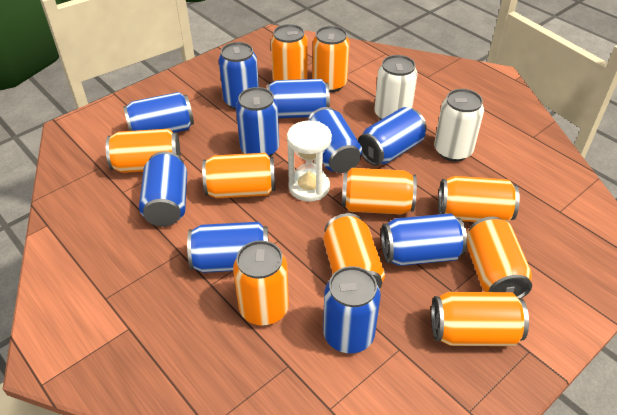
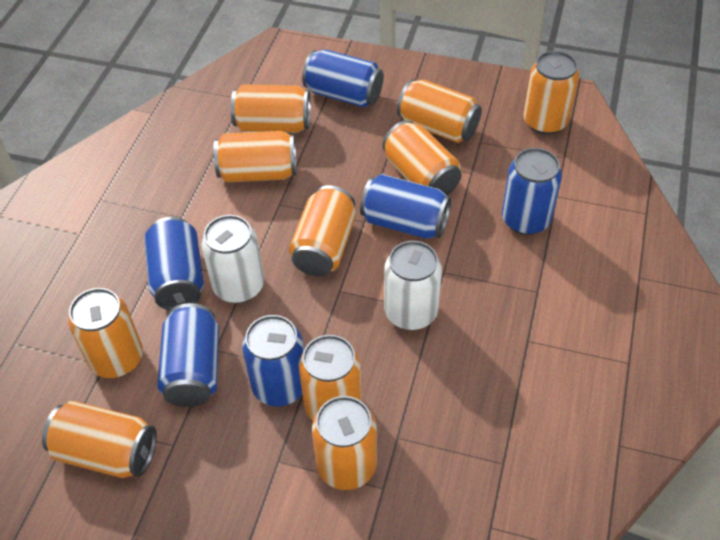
blue can: 10 -> 6
white hourglass: 1 -> 0

